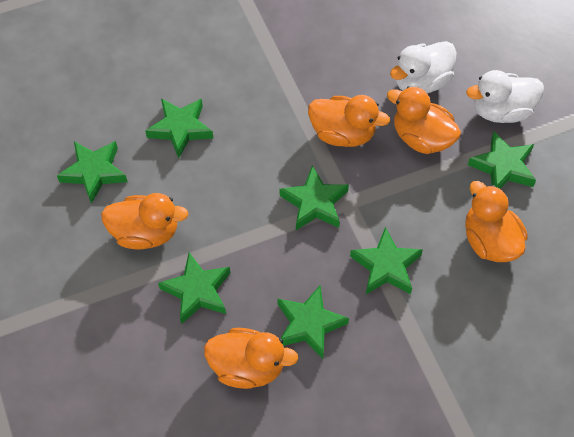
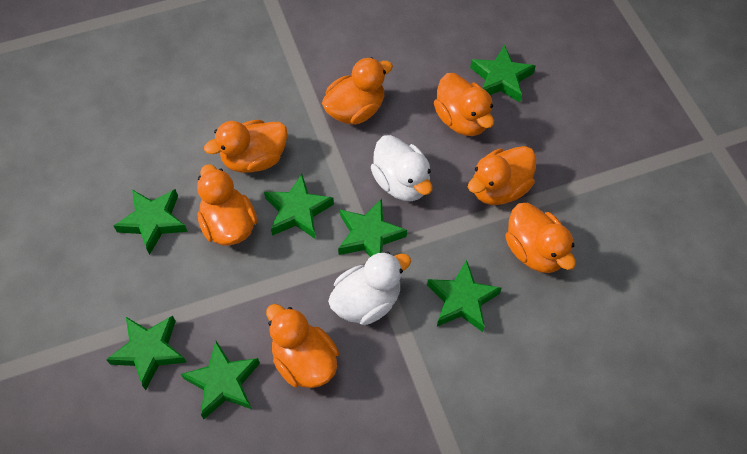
orange duck: 5 -> 7

